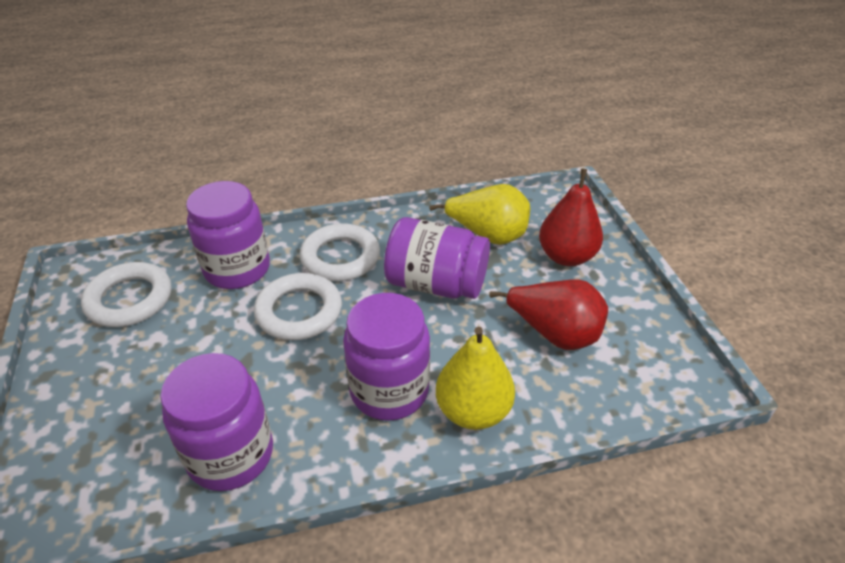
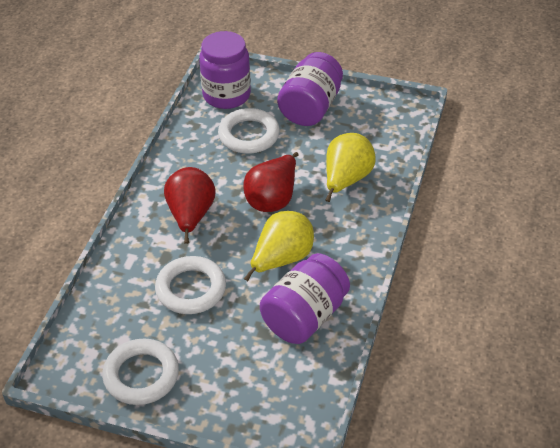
purple jar: 4 -> 3

